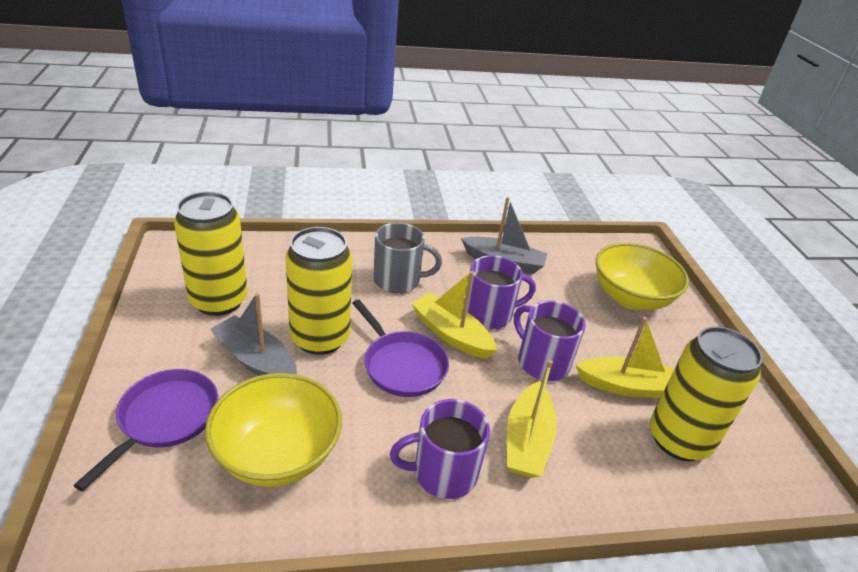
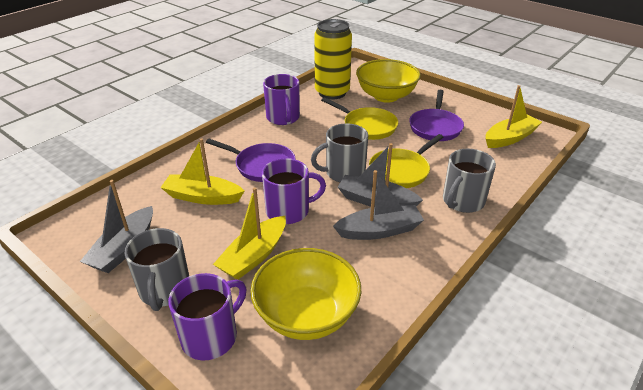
grey boat: 2 -> 3
grey mug: 1 -> 3
yellow can: 3 -> 1
yellow pan: 0 -> 2

